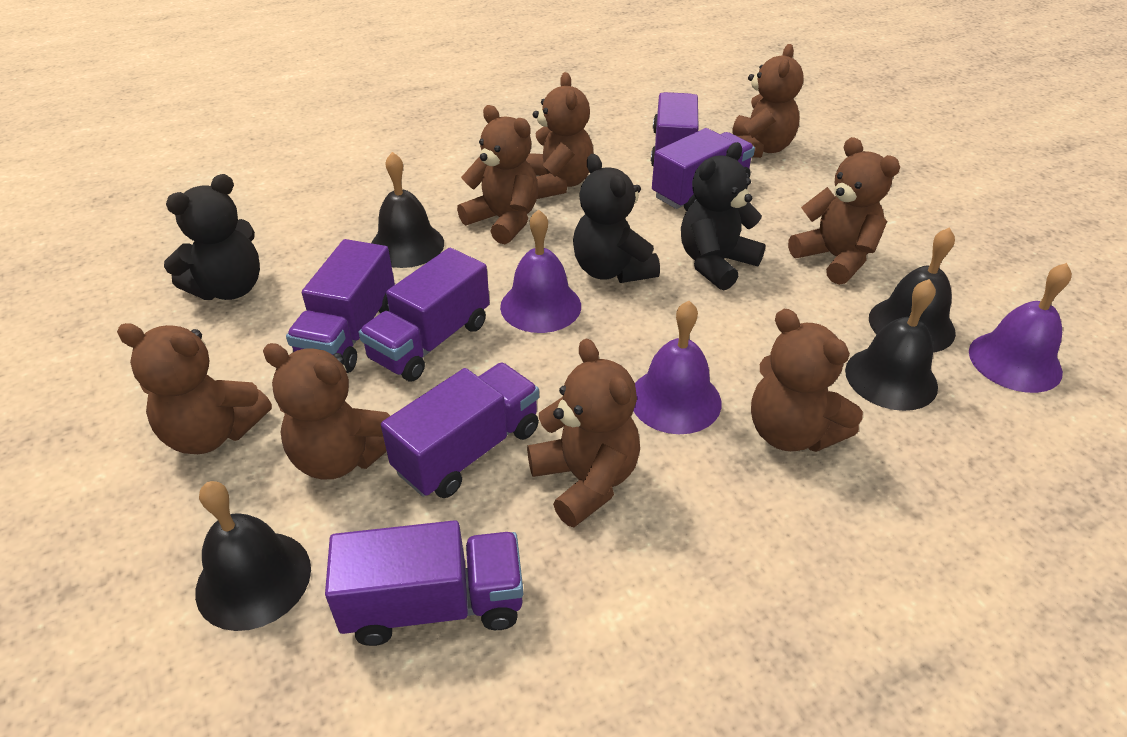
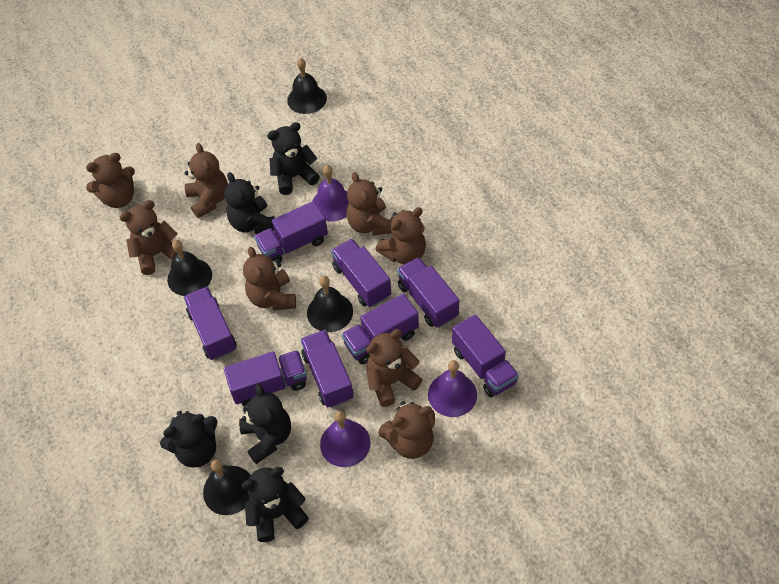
black teddy bear: 3 -> 5
purple truck: 6 -> 8

